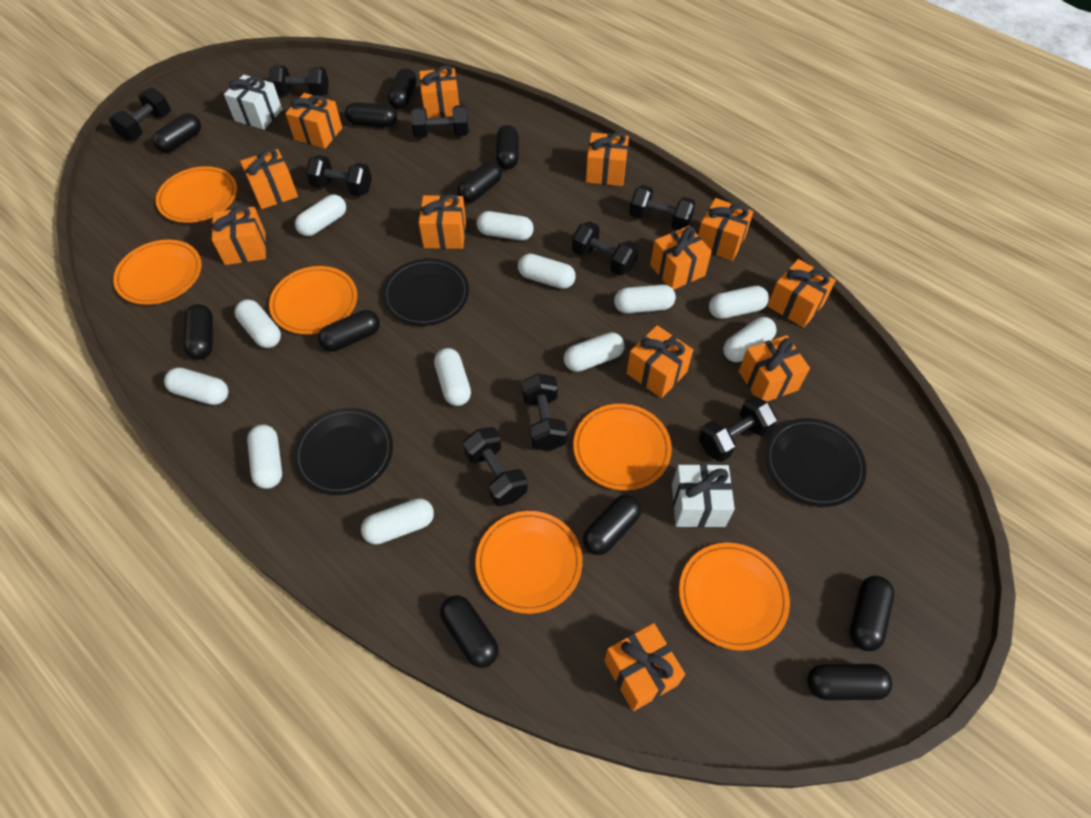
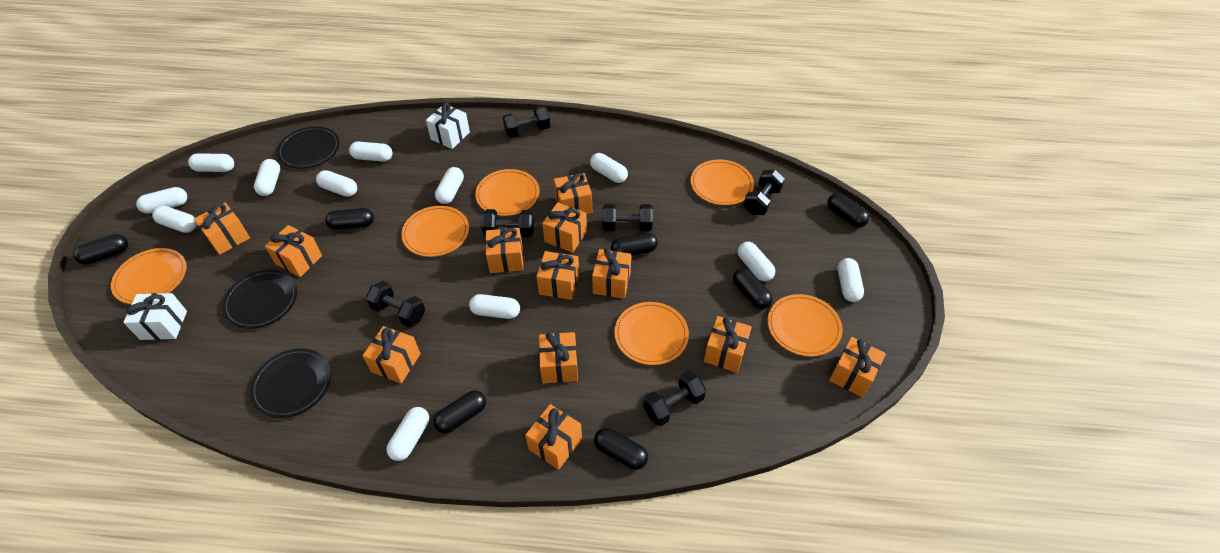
black capsule: 11 -> 7
black dumbbell: 9 -> 6

